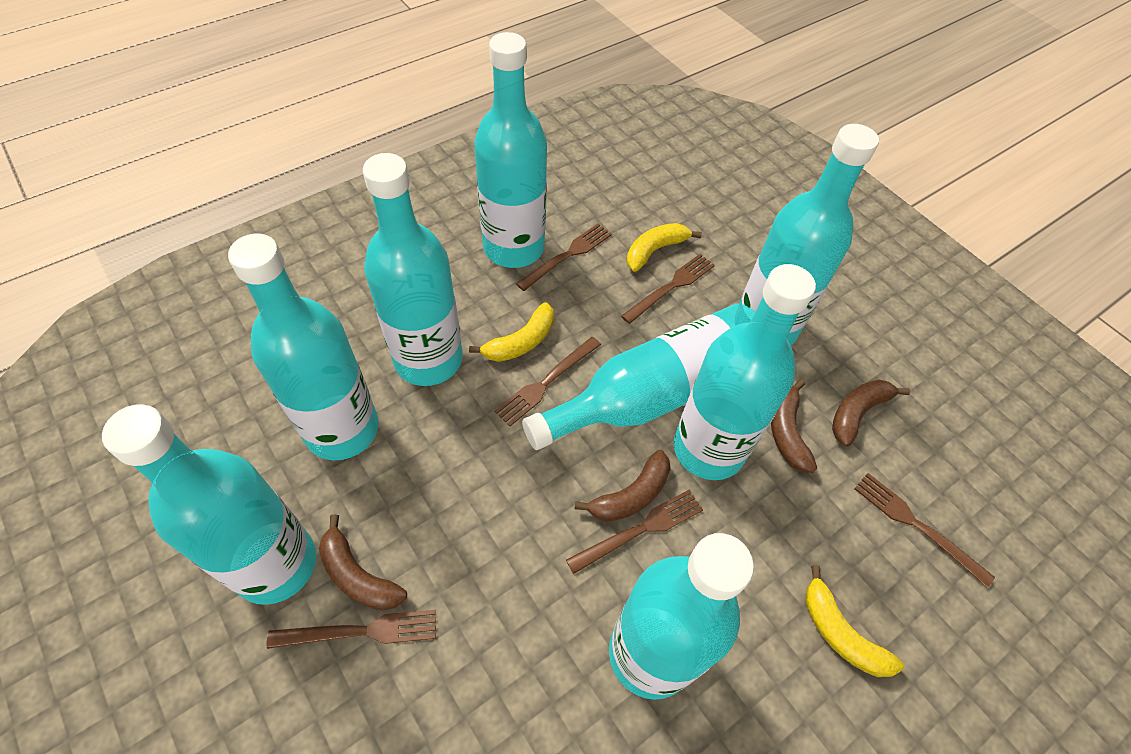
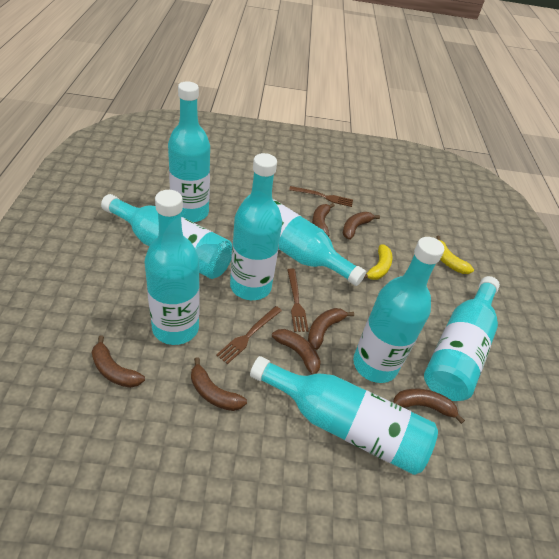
brown banana: 4 -> 7
brown fork: 6 -> 3
yellow banana: 3 -> 2

